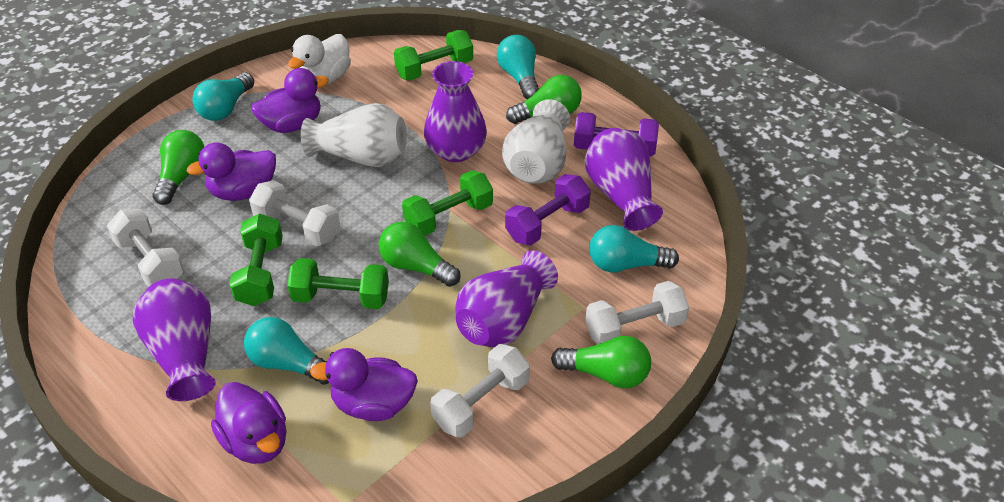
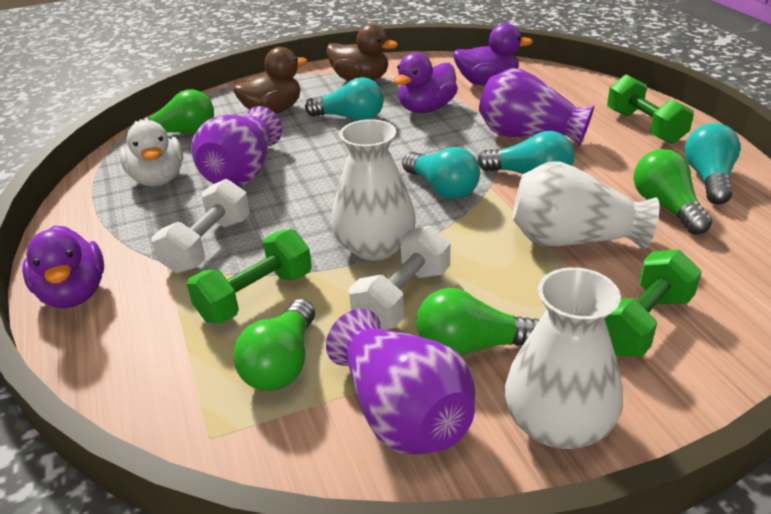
brown duck: 0 -> 2
green dumbbell: 4 -> 3
purple duck: 4 -> 3
purple dumbbell: 2 -> 0
purple vase: 4 -> 3
white dumbbell: 4 -> 2
white vase: 2 -> 3

